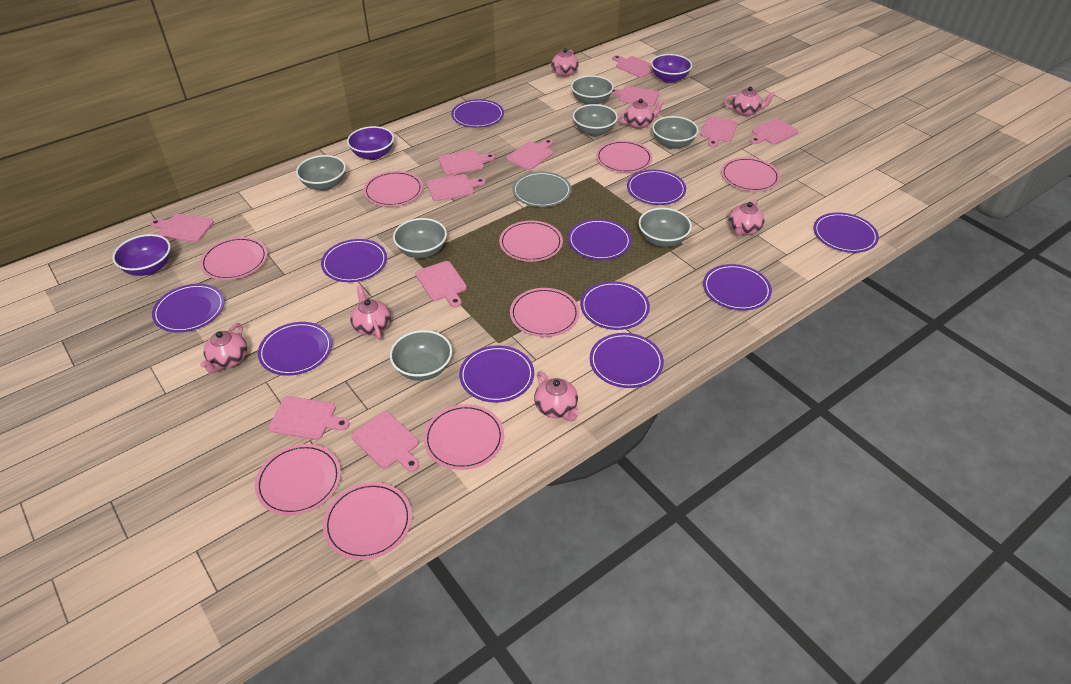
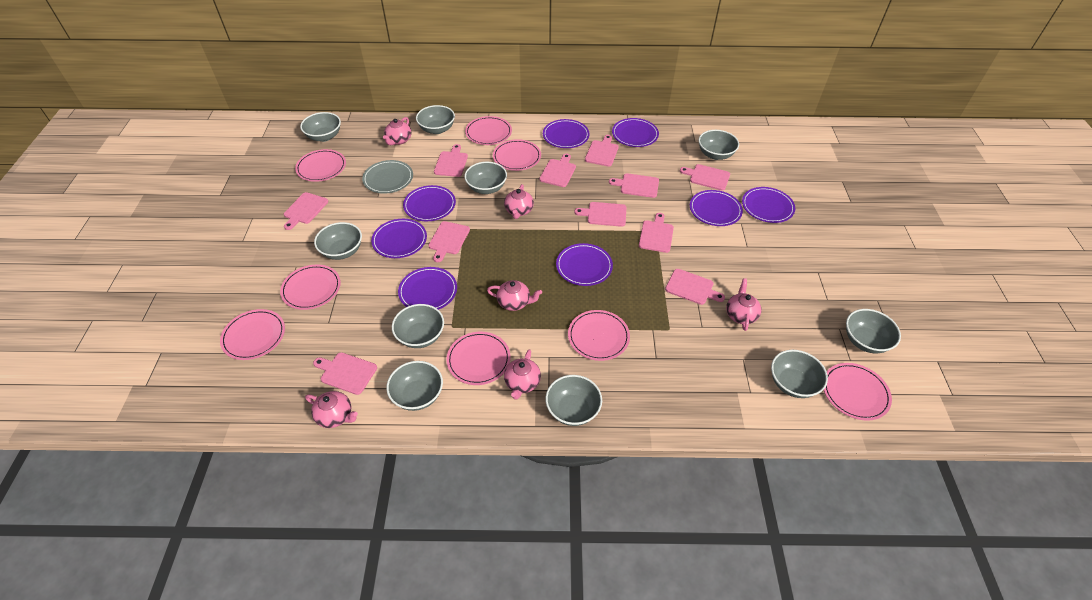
grey bowl: 7 -> 10
pink plate: 9 -> 8
pink teapot: 7 -> 6
purple bowl: 3 -> 0
purple plate: 11 -> 8

